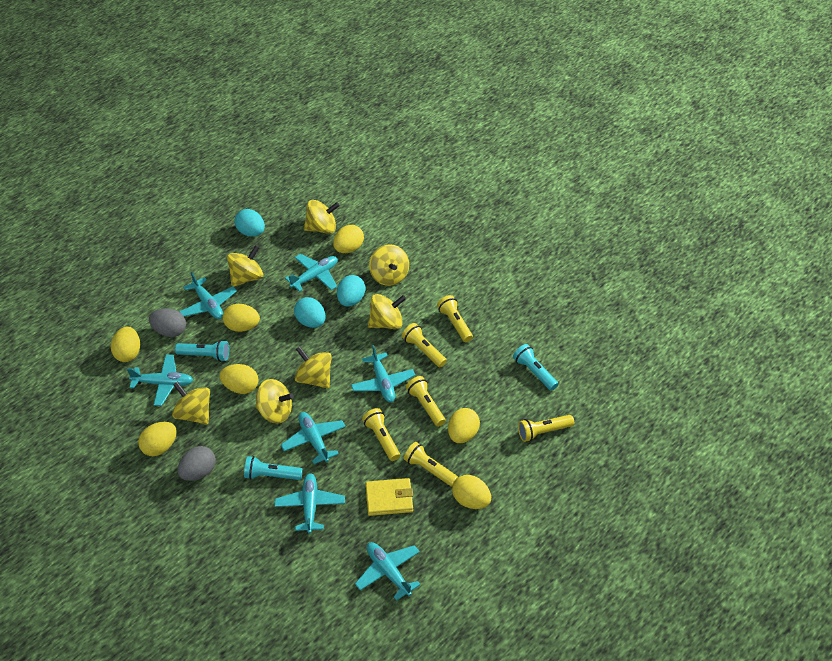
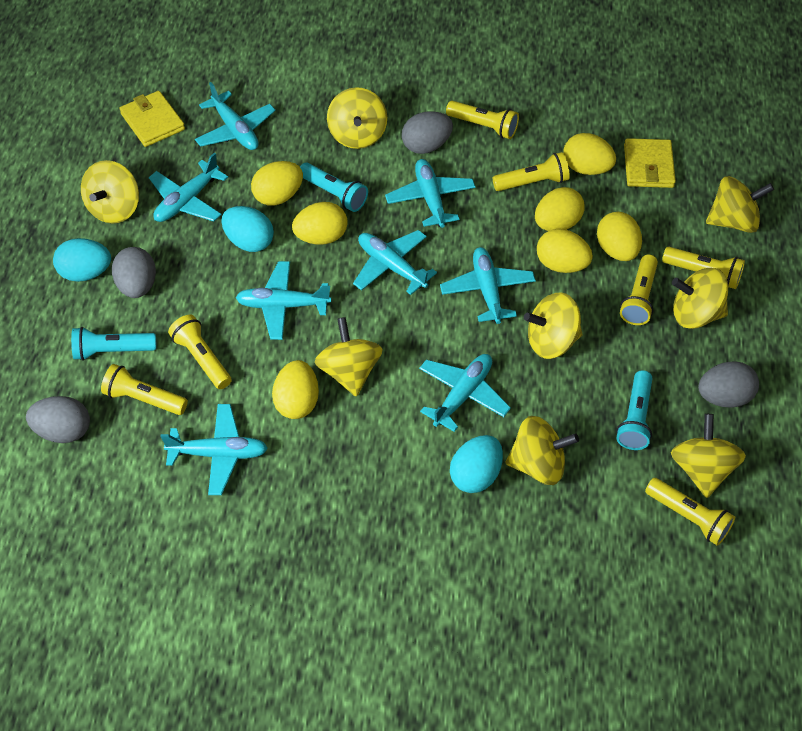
grey egg: 2 -> 4
turquoise plane: 7 -> 8
yellow flashlight: 6 -> 7
yellow spinning top: 7 -> 8
yellow wallet: 1 -> 2

